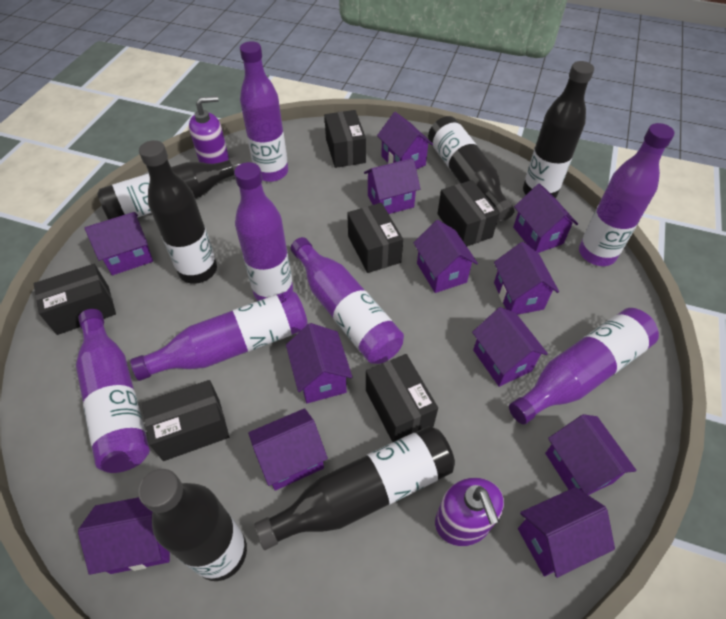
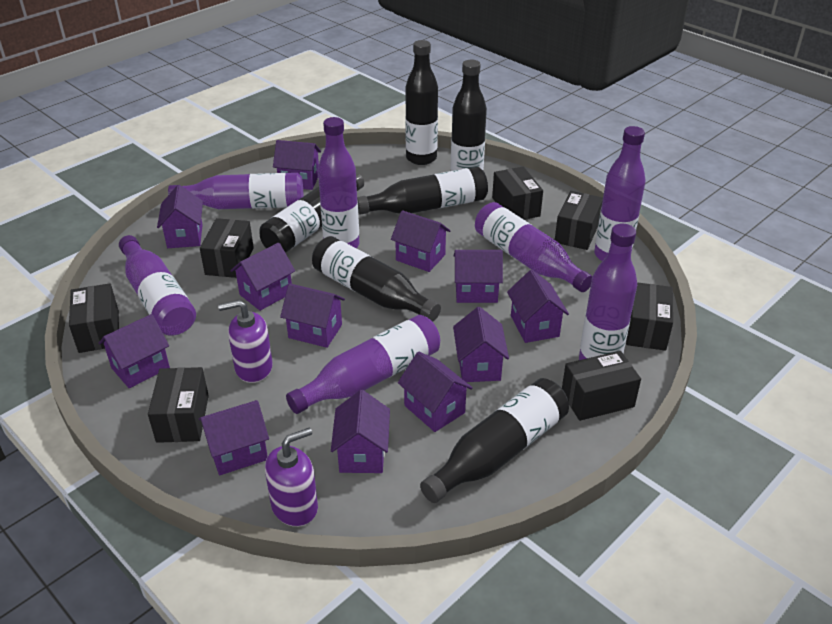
black box: 6 -> 7

